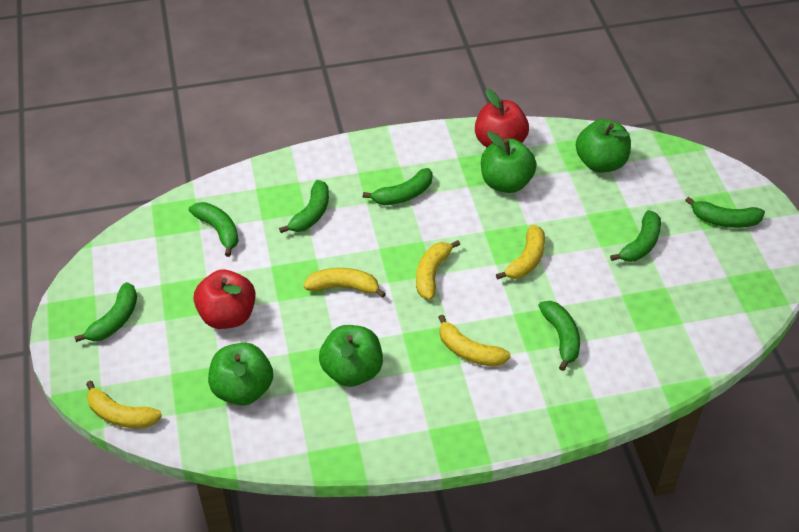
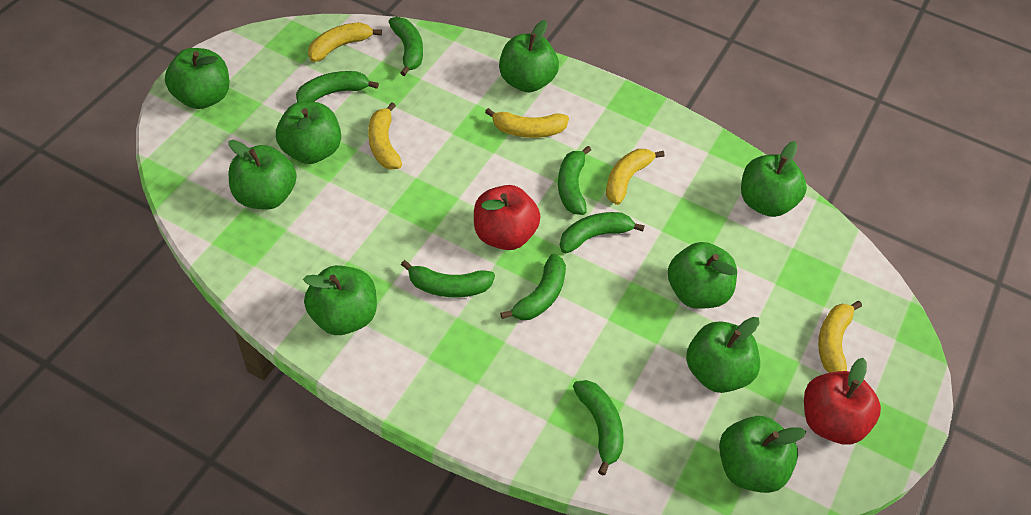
green apple: 4 -> 9

